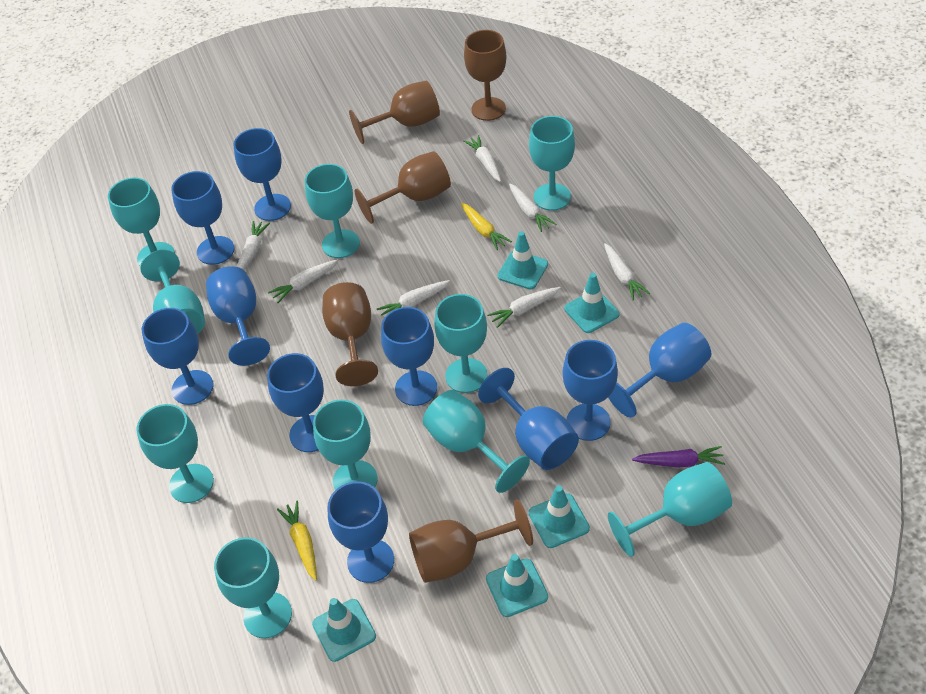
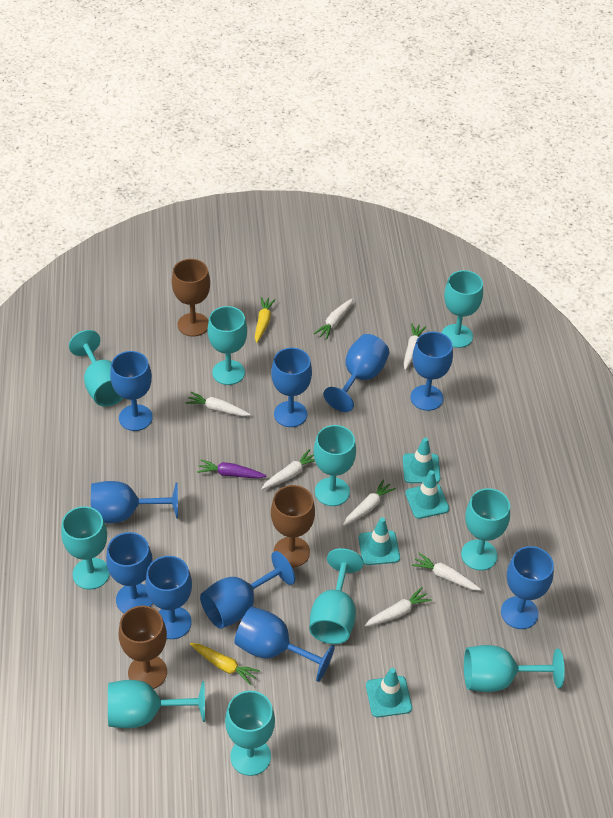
brown goblet: 5 -> 3
turquoise traffic cone: 5 -> 4

